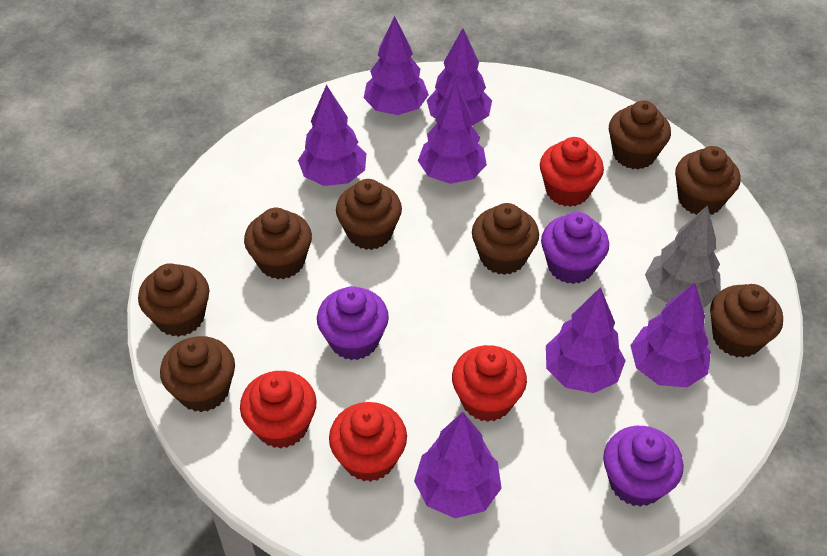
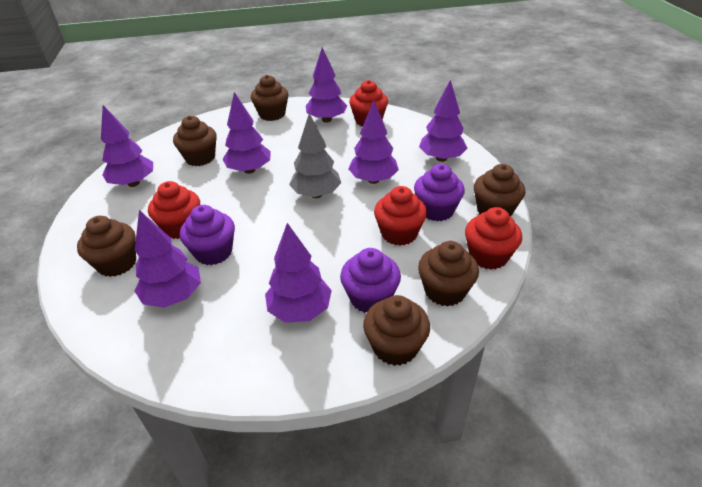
brown cupcake: 8 -> 6

